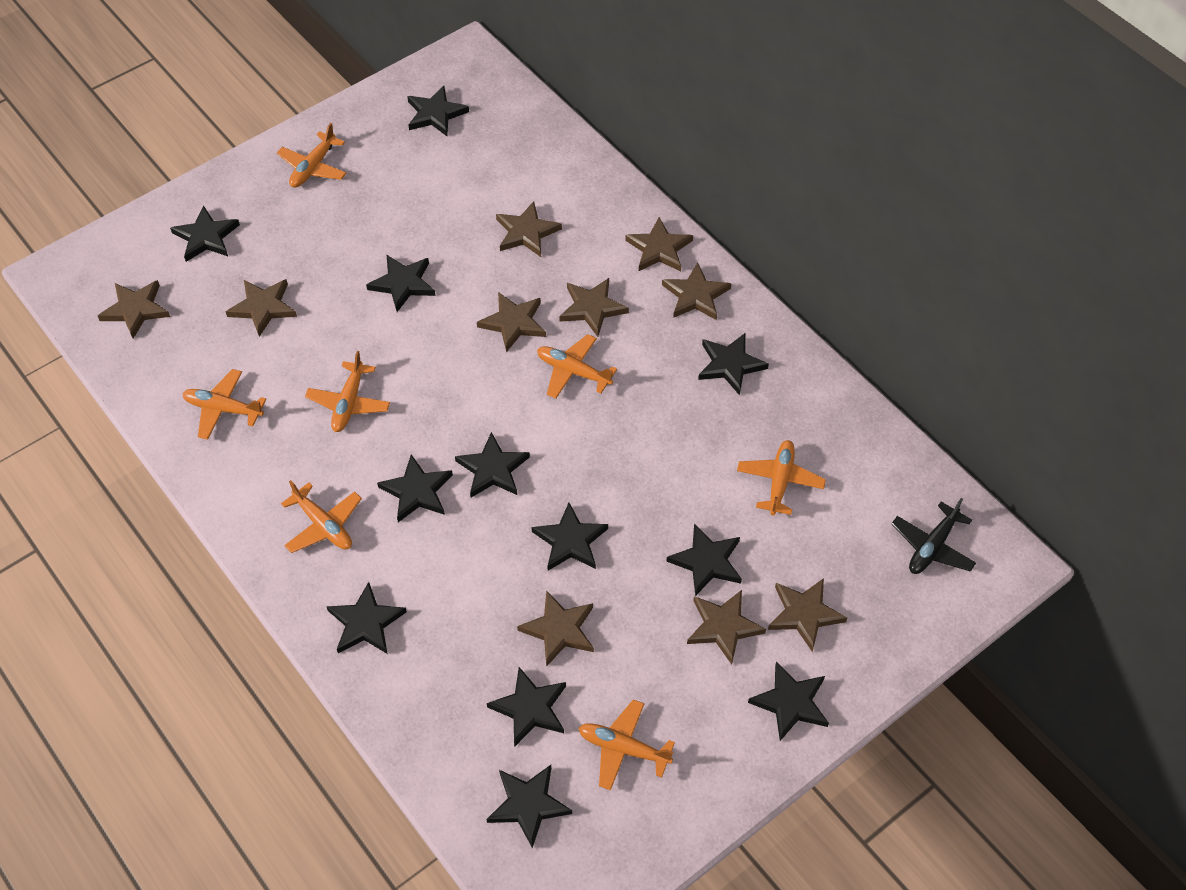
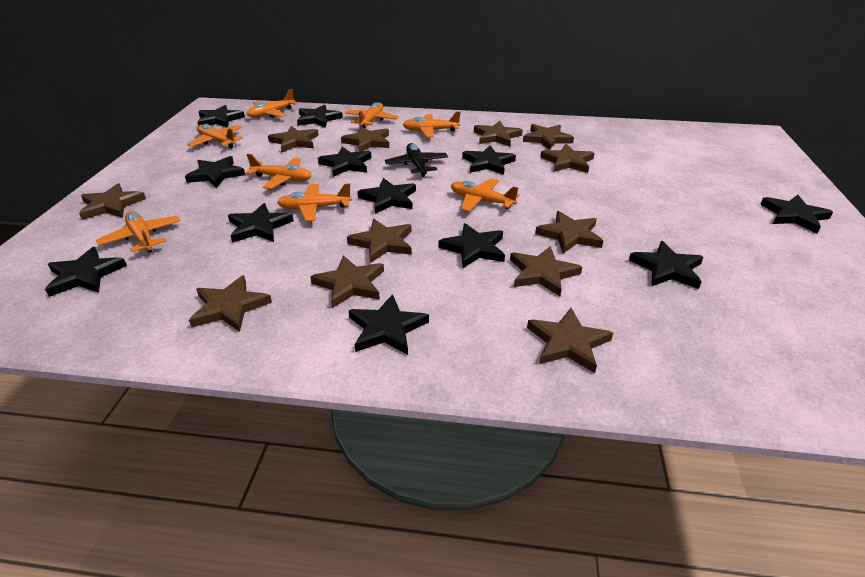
brown star: 10 -> 12
orange plane: 7 -> 8

